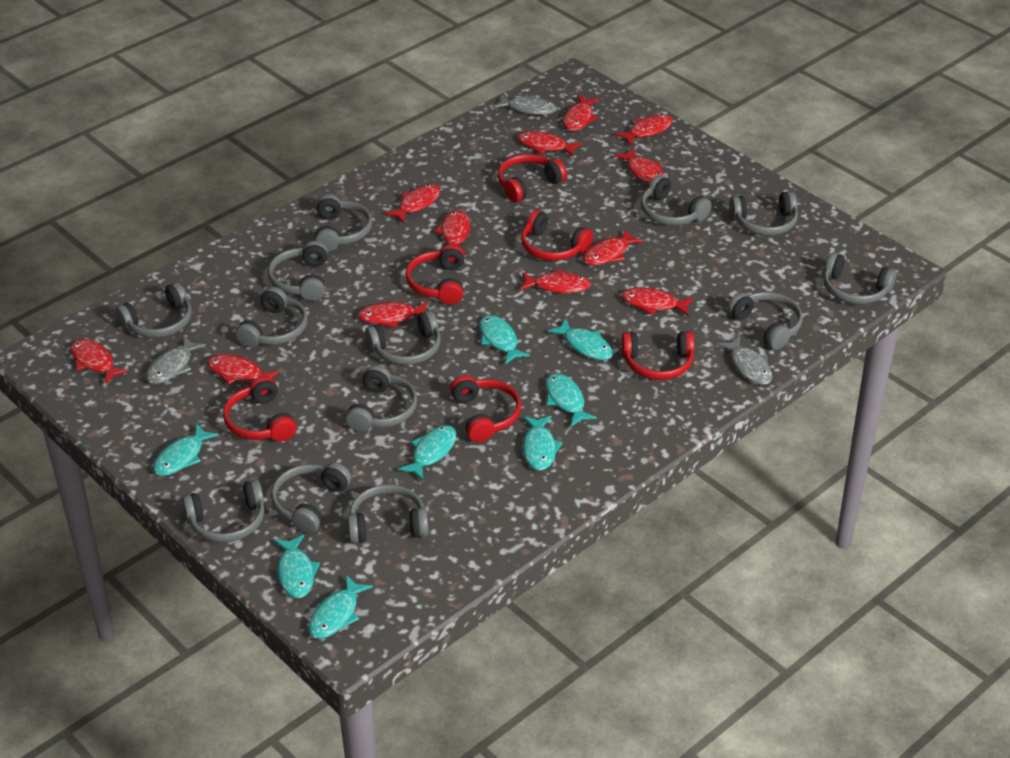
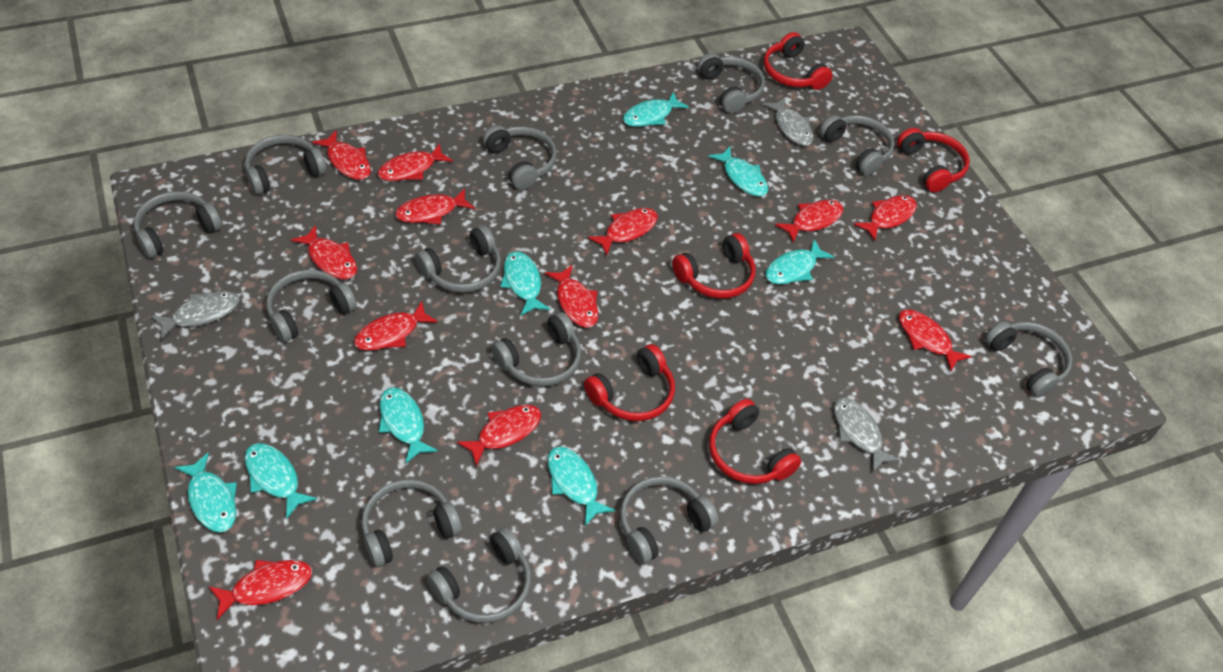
grey headphones: 13 -> 12
red headphones: 6 -> 5

